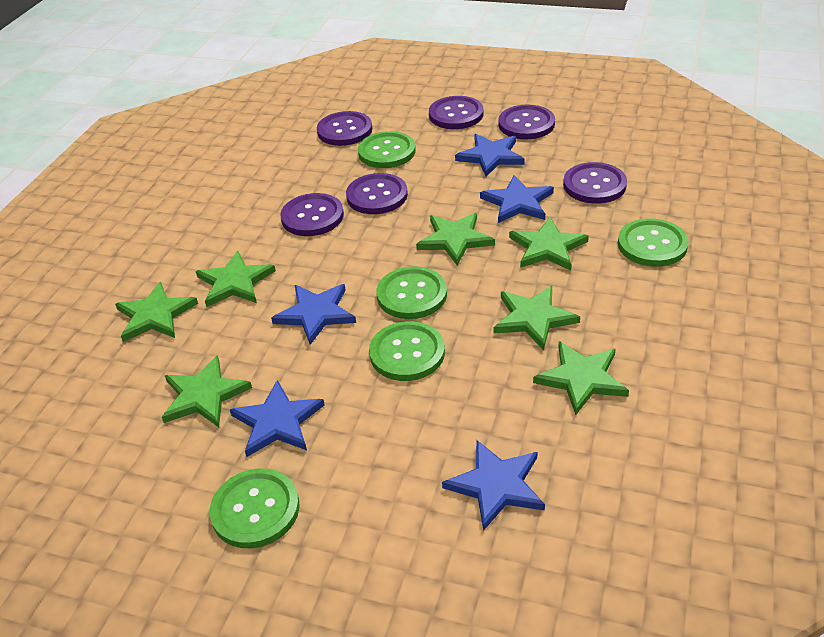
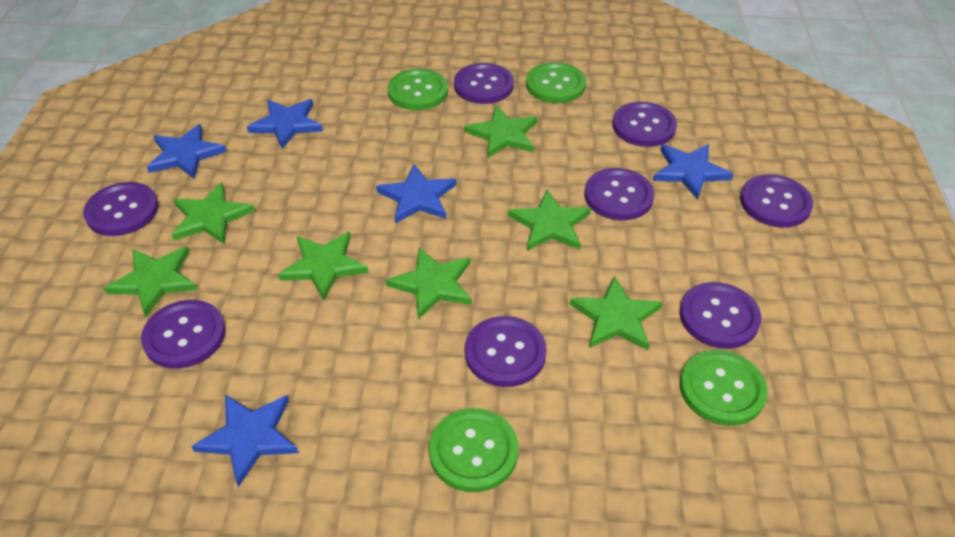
green button: 5 -> 4
purple button: 6 -> 8

